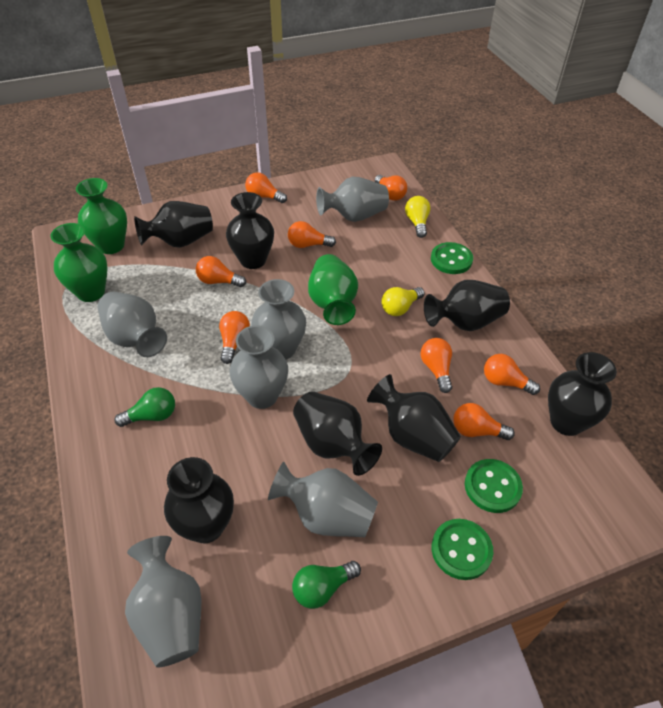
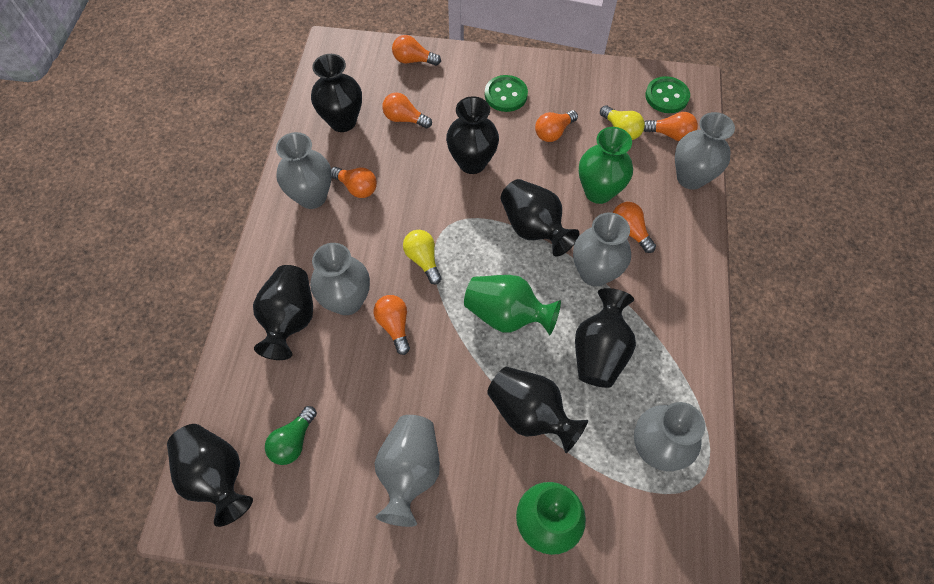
green button: 3 -> 2
green light bulb: 2 -> 1
orange light bulb: 8 -> 7

